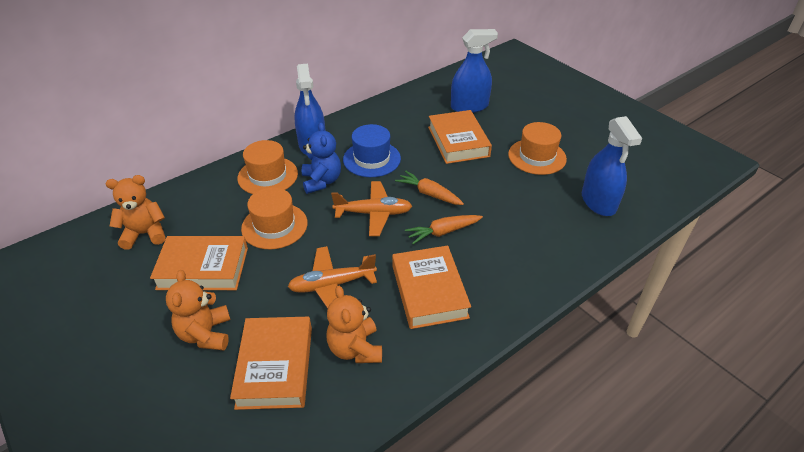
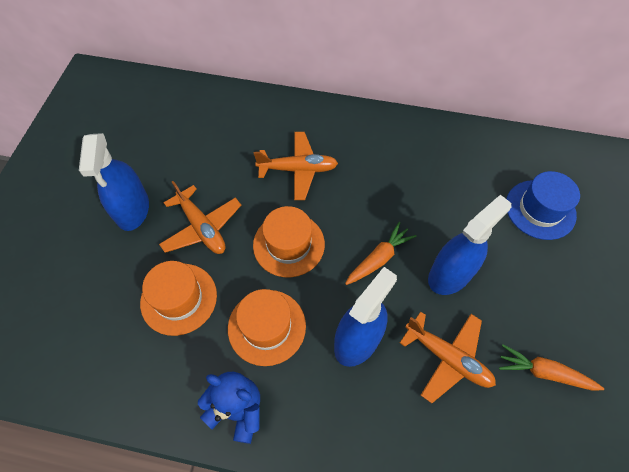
orange book: 4 -> 0
orange plane: 2 -> 3
orange teddy bear: 3 -> 0

